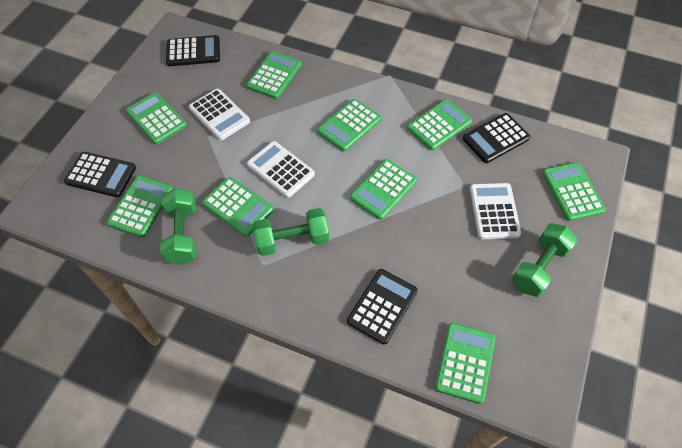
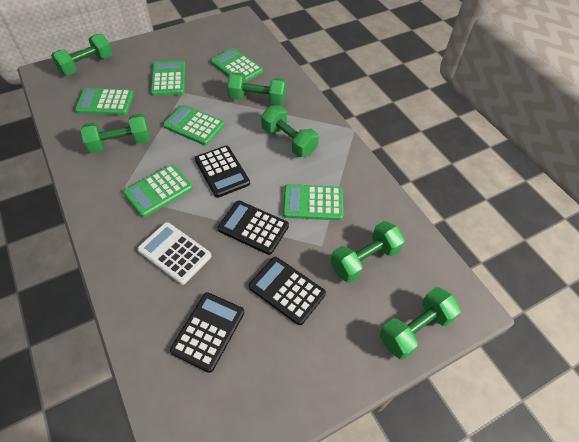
green calculator: 9 -> 6
green dumbbell: 3 -> 6
white calculator: 3 -> 1

